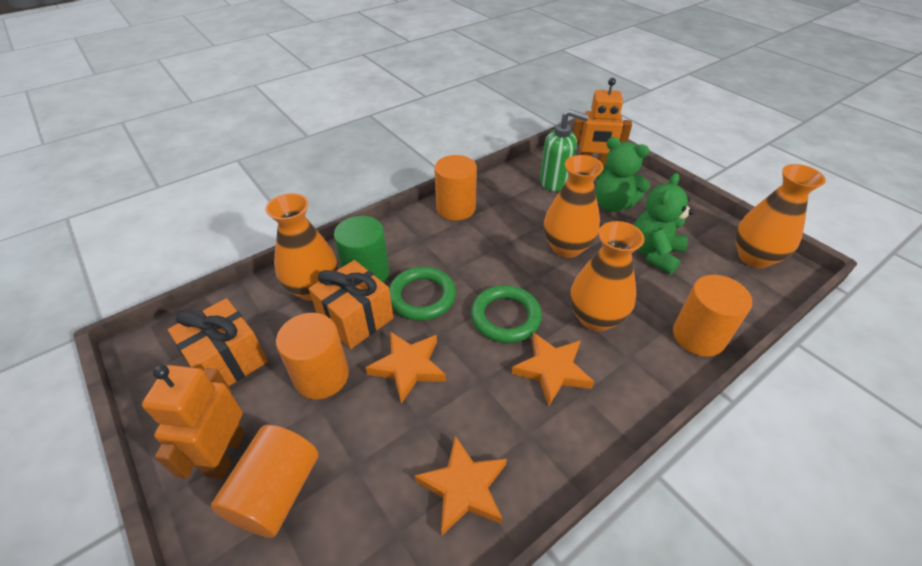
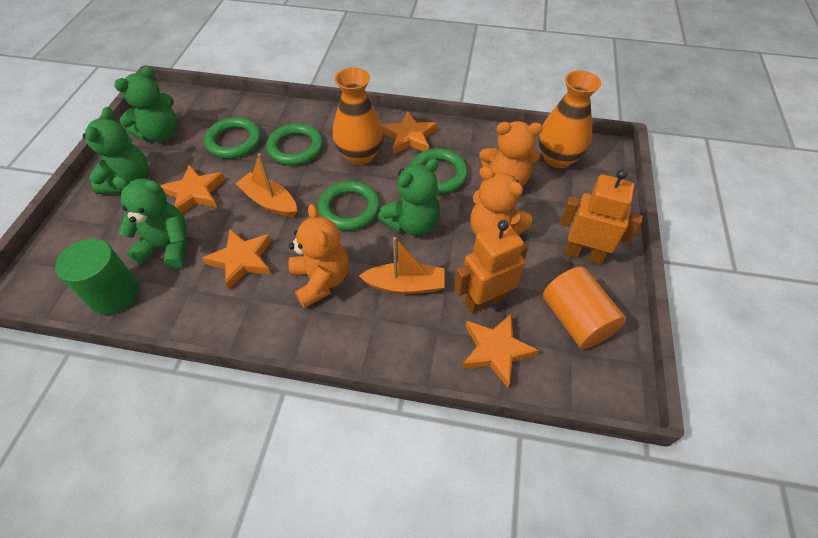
green ring: 2 -> 4
green soap dispenser: 1 -> 0
green teddy bear: 2 -> 4
orange boat: 0 -> 2
orange cylinder: 4 -> 1
orange gift: 2 -> 0
orange star: 3 -> 4
orange teddy bear: 0 -> 3
orange vase: 4 -> 2

